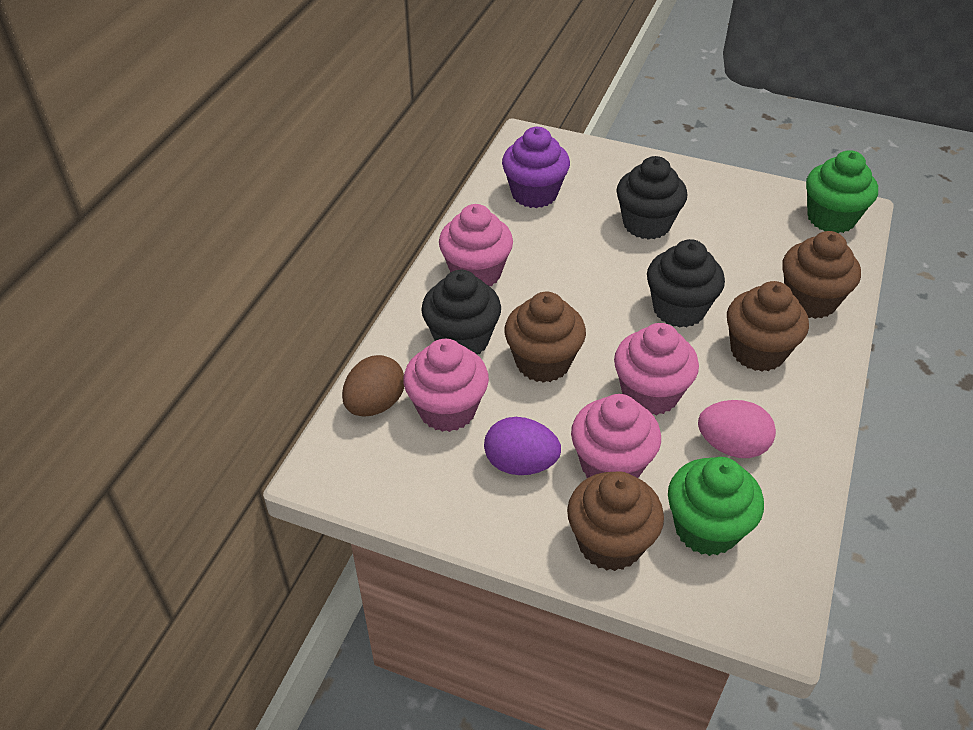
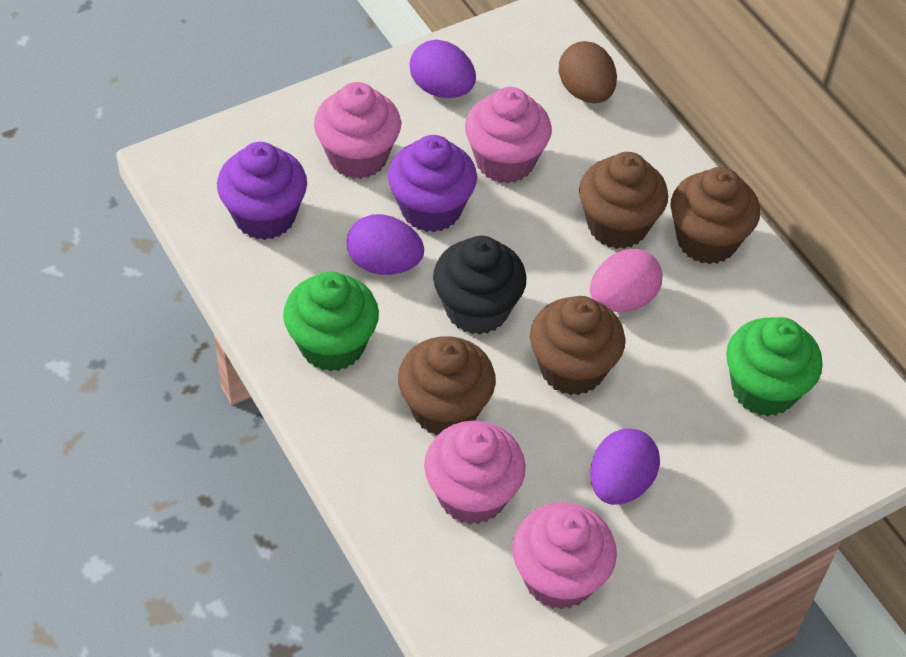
black cupcake: 3 -> 1
purple cupcake: 1 -> 2
purple egg: 1 -> 3

